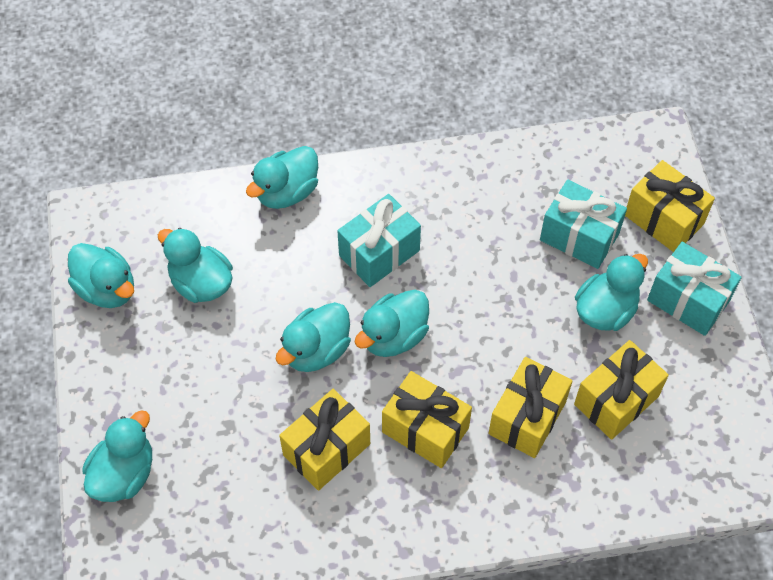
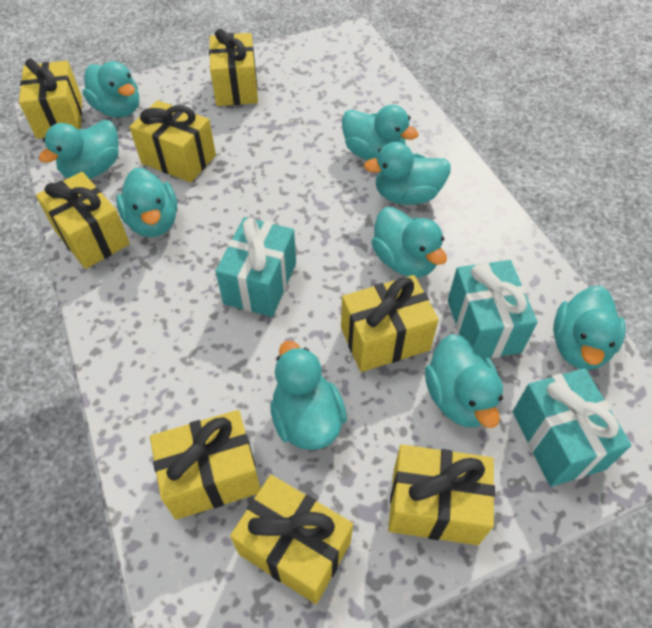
turquoise duck: 7 -> 9
yellow gift: 5 -> 8

